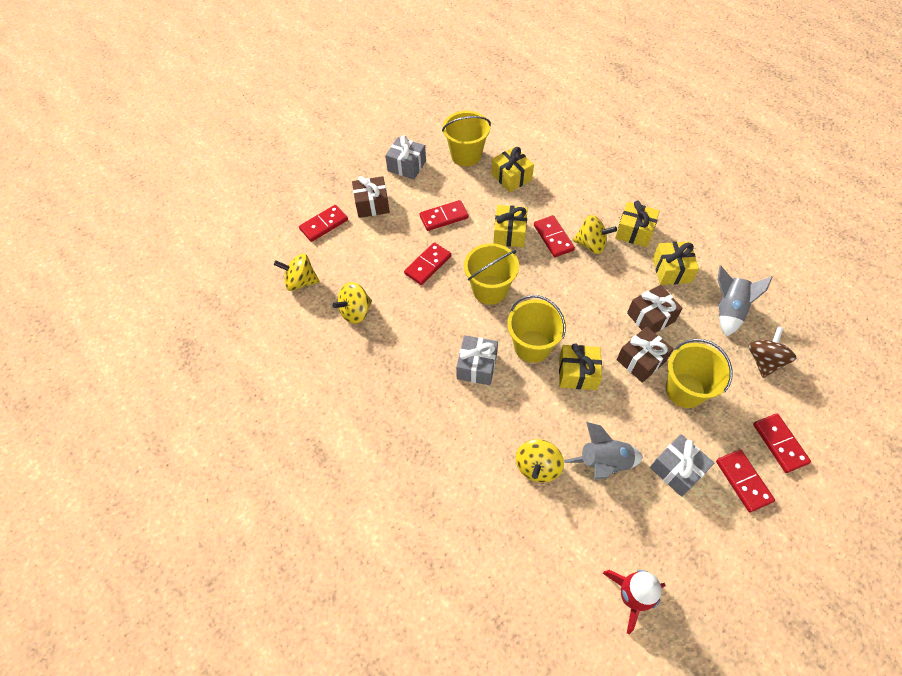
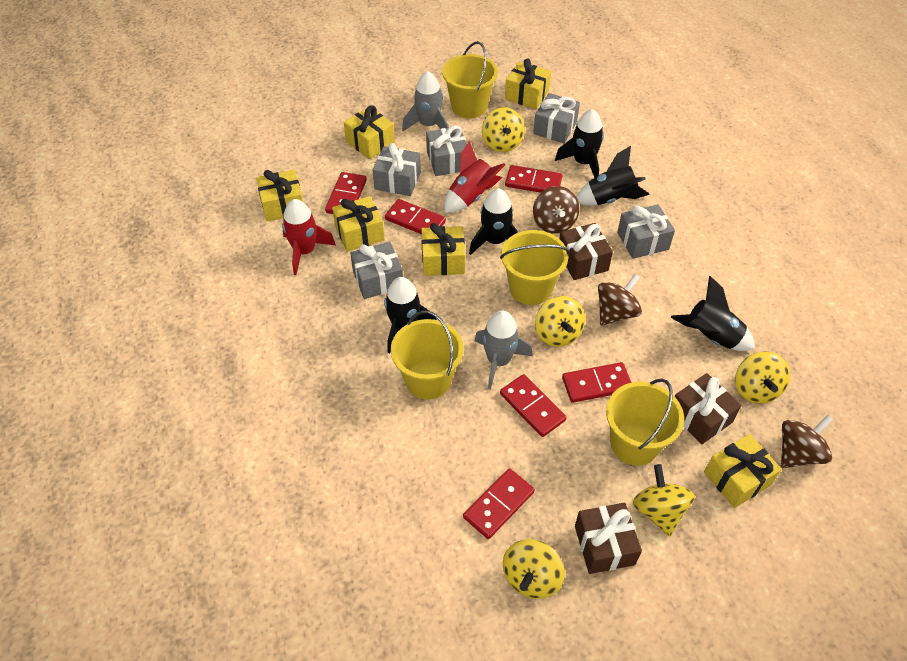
black rocket: 0 -> 5
brown spinning top: 1 -> 3
grey gift: 3 -> 5
red rocket: 1 -> 2
yellow gift: 5 -> 6
yellow spinning top: 4 -> 5

